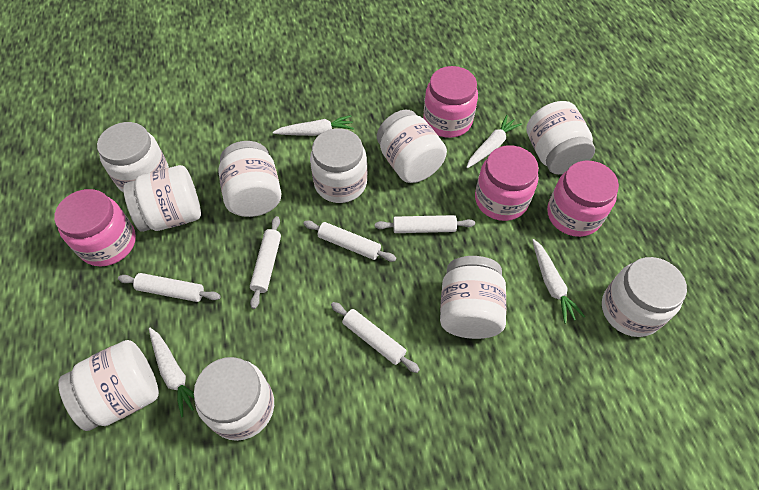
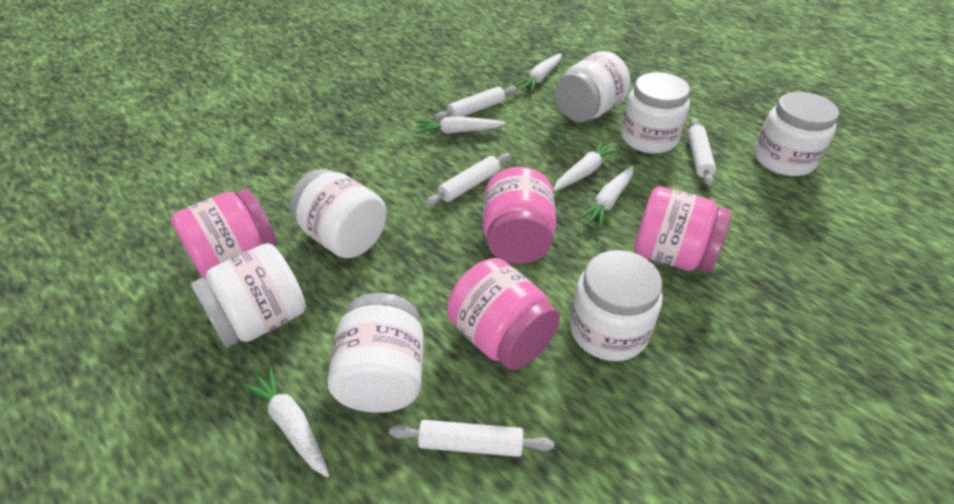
white carrot: 4 -> 5
white jar: 10 -> 7
white rolling pin: 5 -> 4

